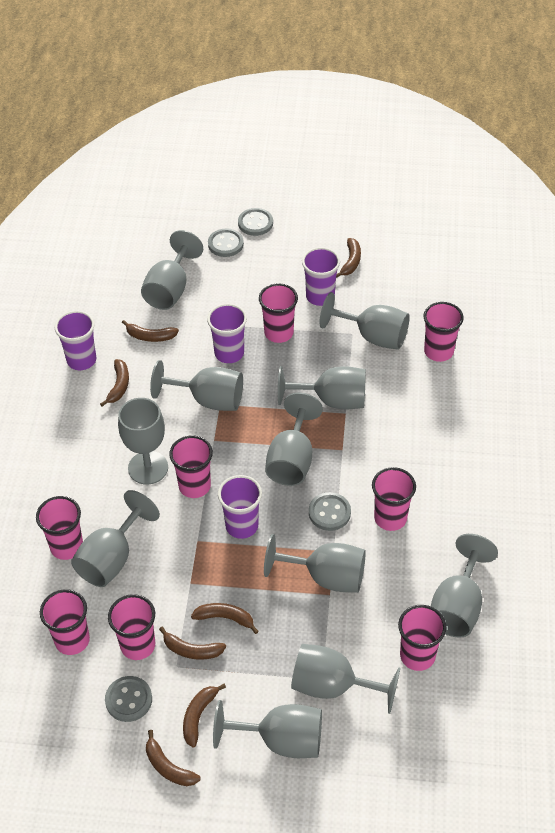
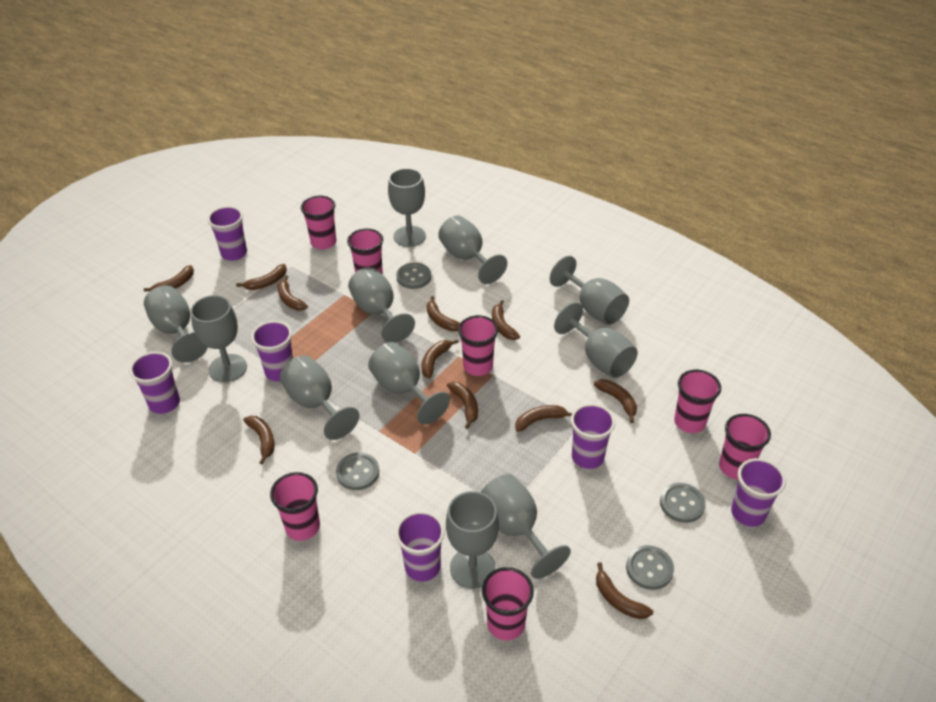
brown banana: 7 -> 11
pink cup: 8 -> 7
purple cup: 4 -> 6

